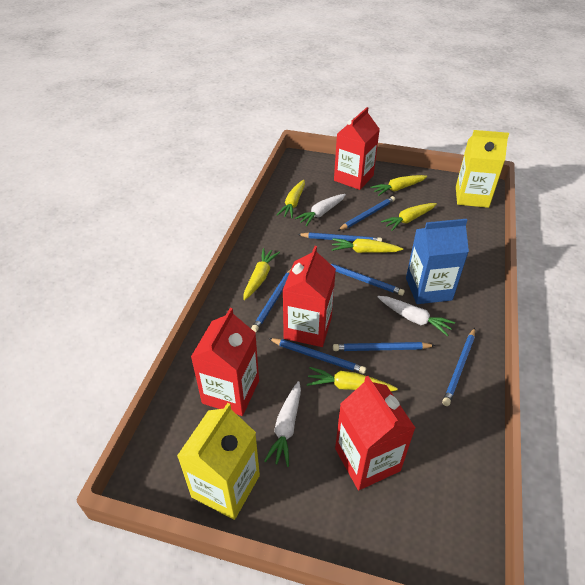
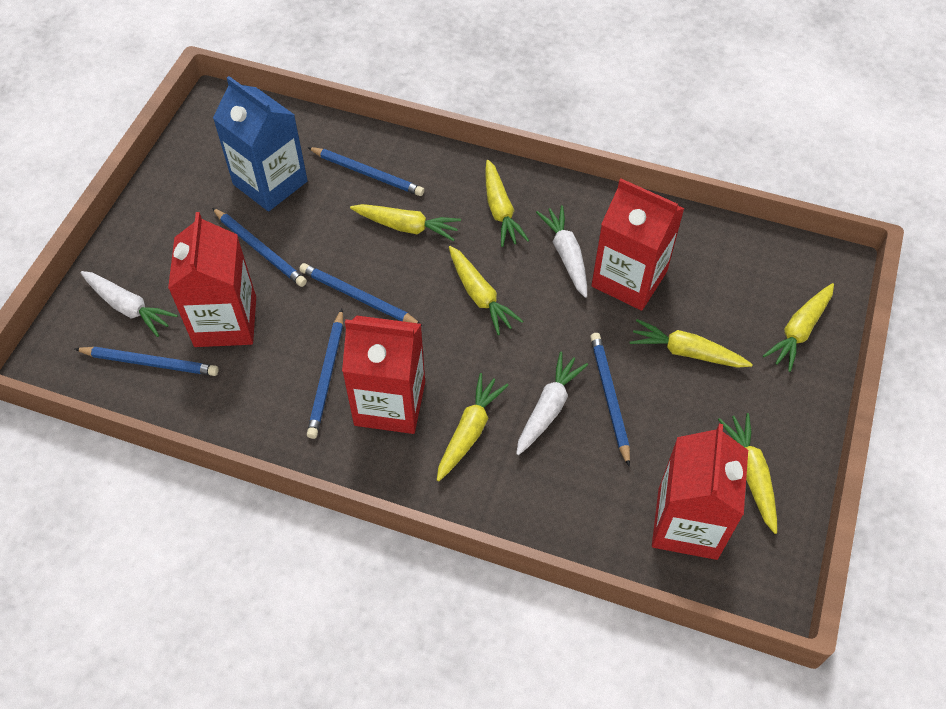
blue pencil: 7 -> 6
yellow carrot: 6 -> 7
yellow carton: 2 -> 0

